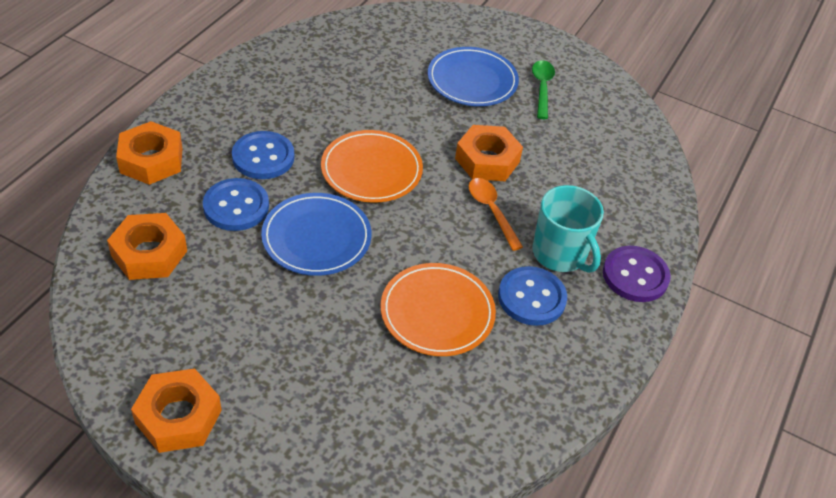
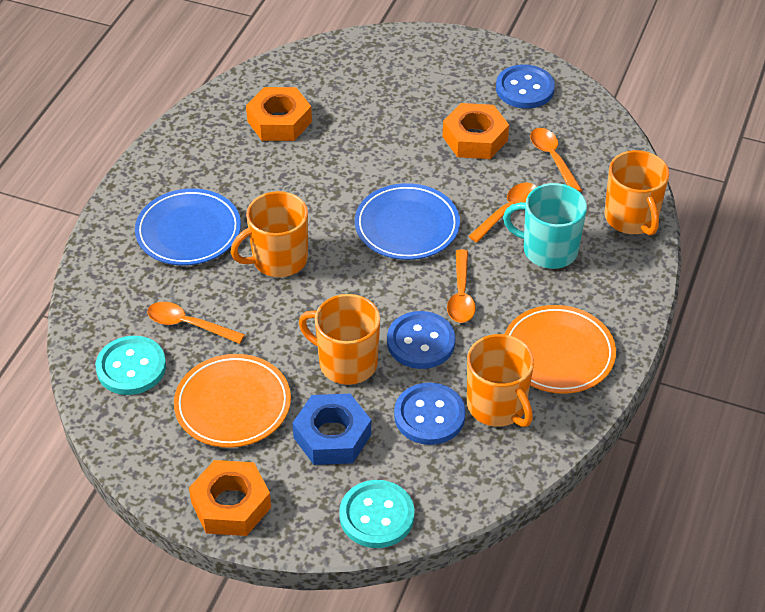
blue nut: 0 -> 1
green spoon: 1 -> 0
orange mug: 0 -> 4
orange nut: 4 -> 3
orange spoon: 1 -> 4
purple button: 1 -> 0
turquoise button: 0 -> 2

